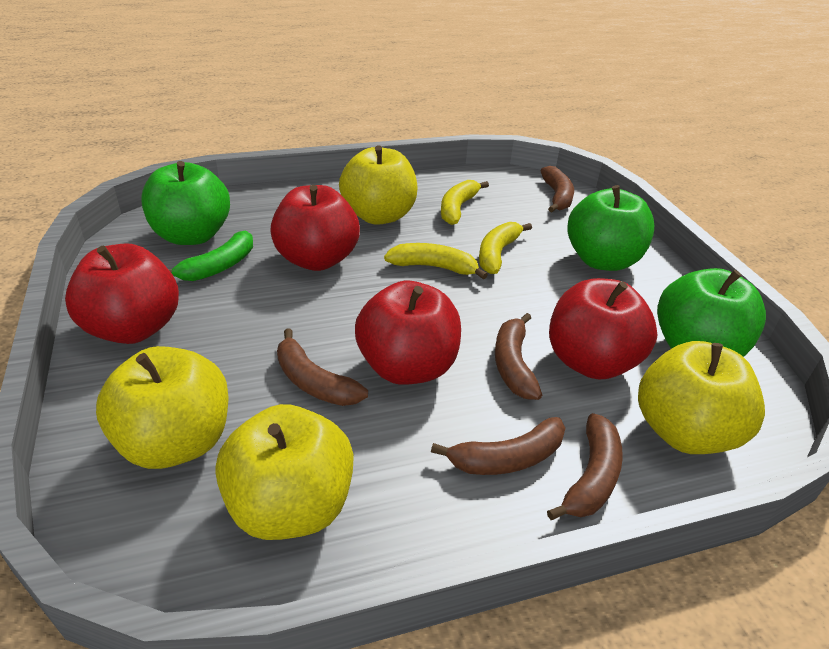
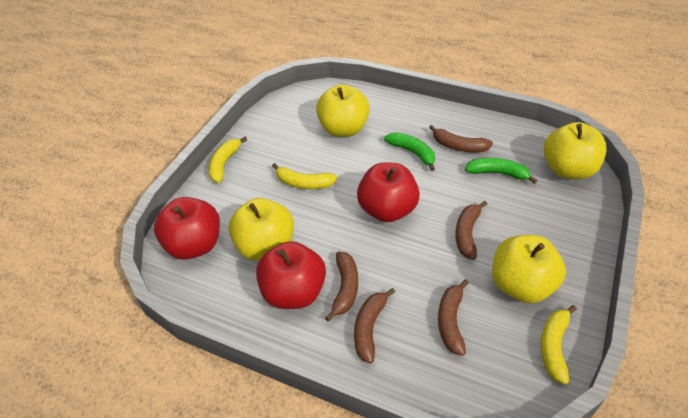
green apple: 3 -> 0
green banana: 1 -> 2
red apple: 4 -> 3

